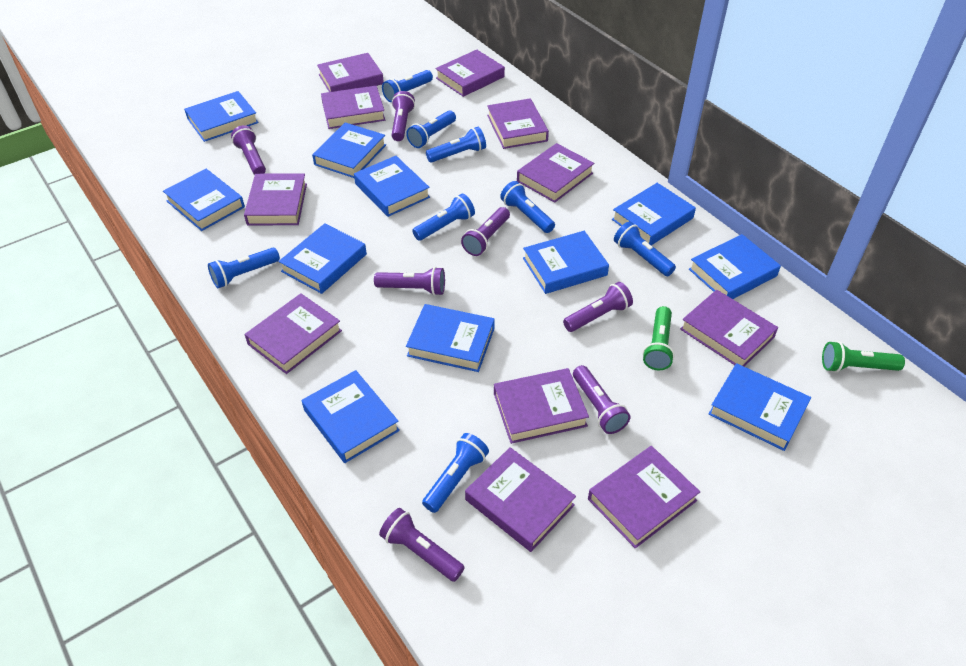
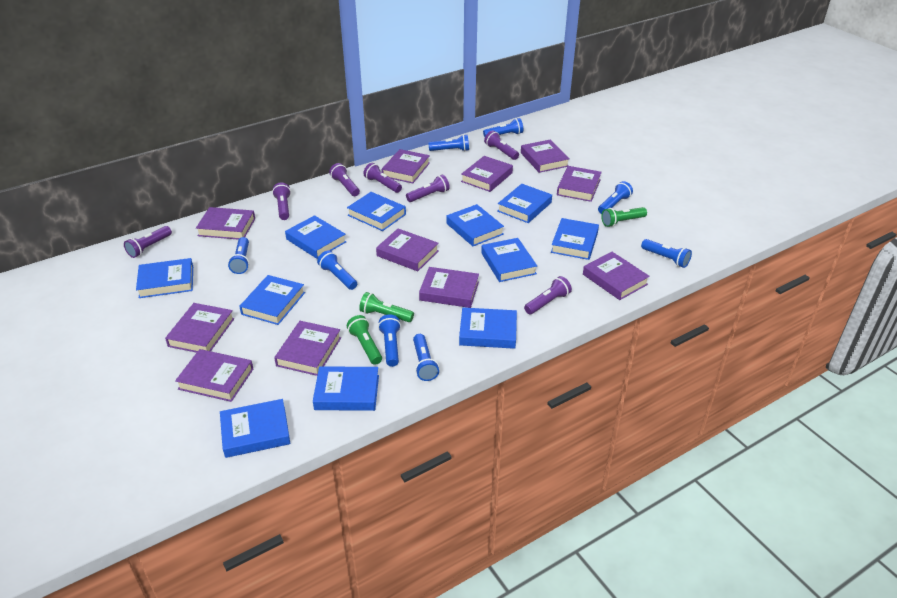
green flashlight: 2 -> 3

